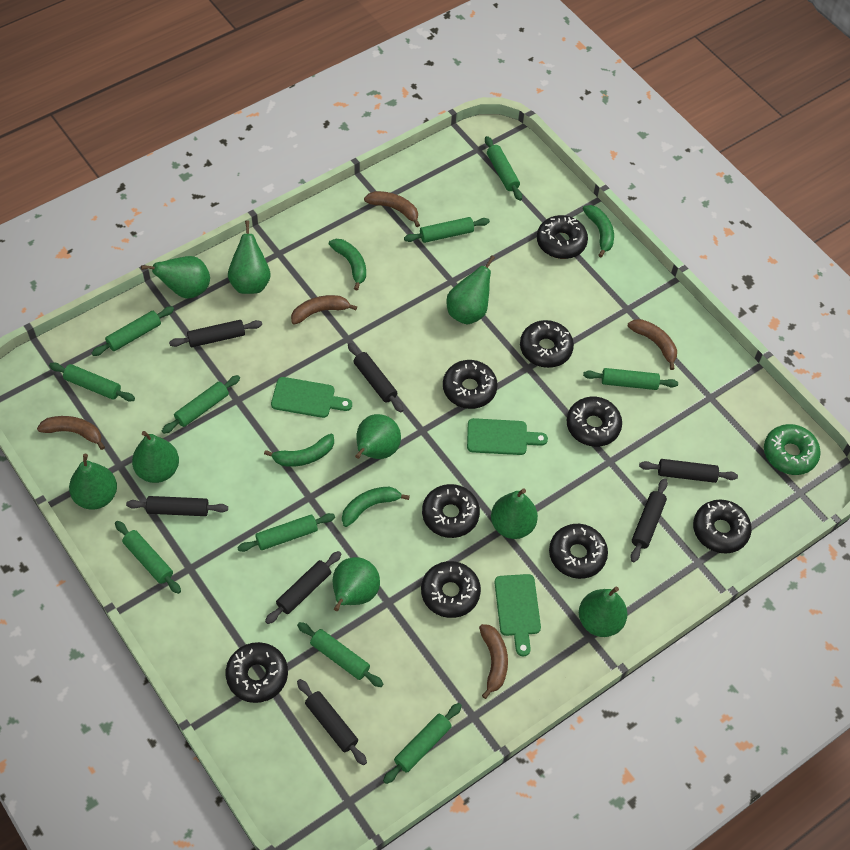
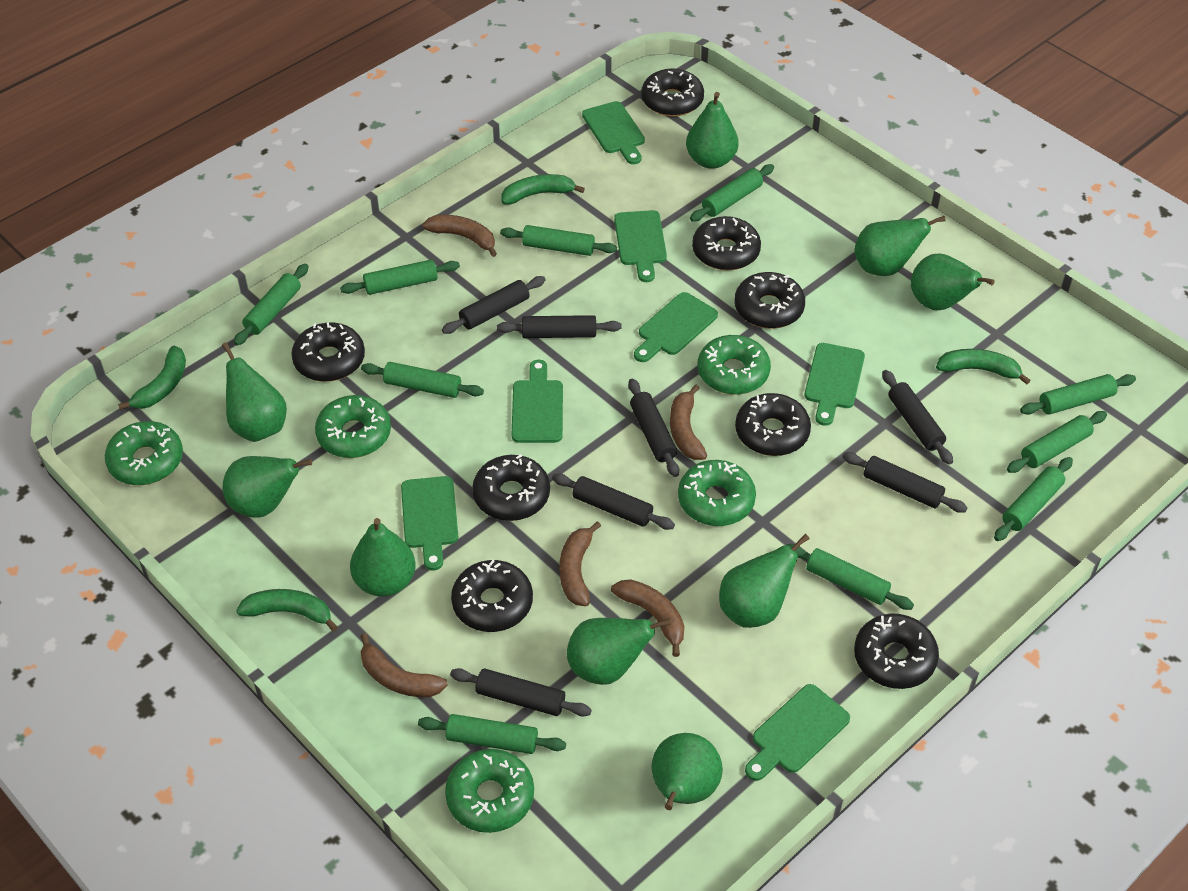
black donut: 9 -> 8
green cutting board: 3 -> 7
green donut: 1 -> 5

